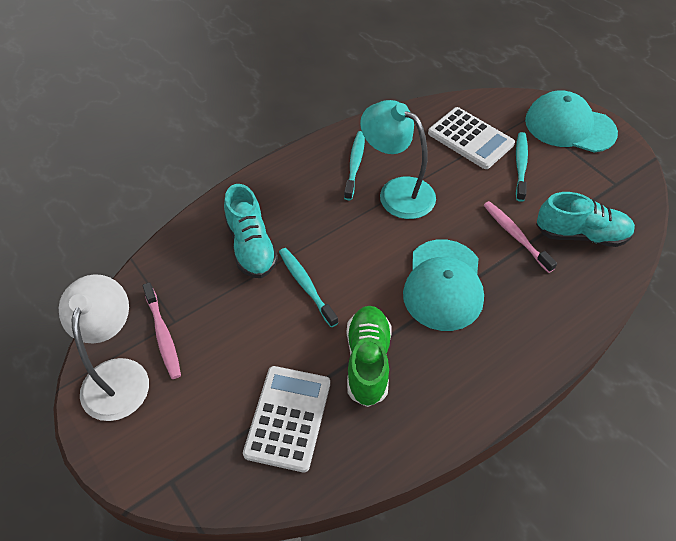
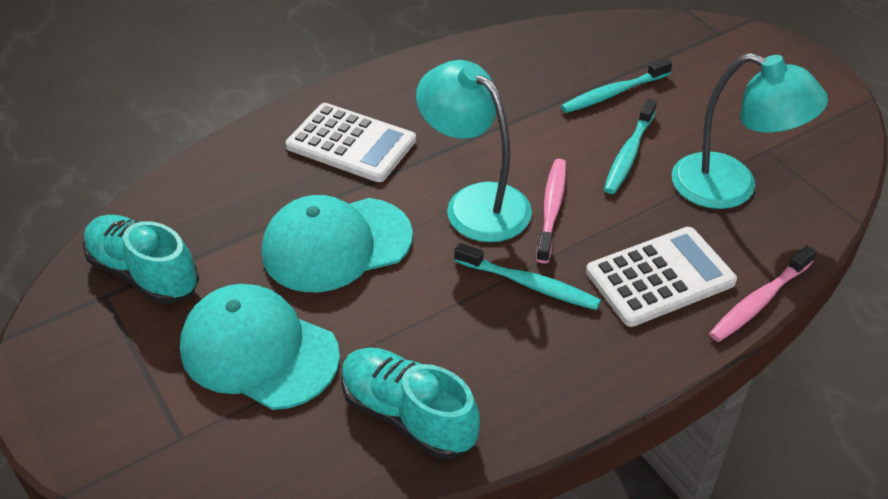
green shoe: 1 -> 0
turquoise lamp: 1 -> 2
white lamp: 1 -> 0

